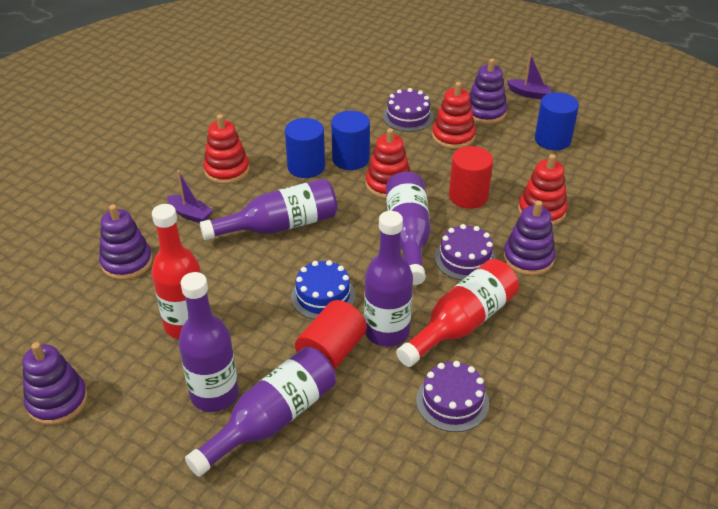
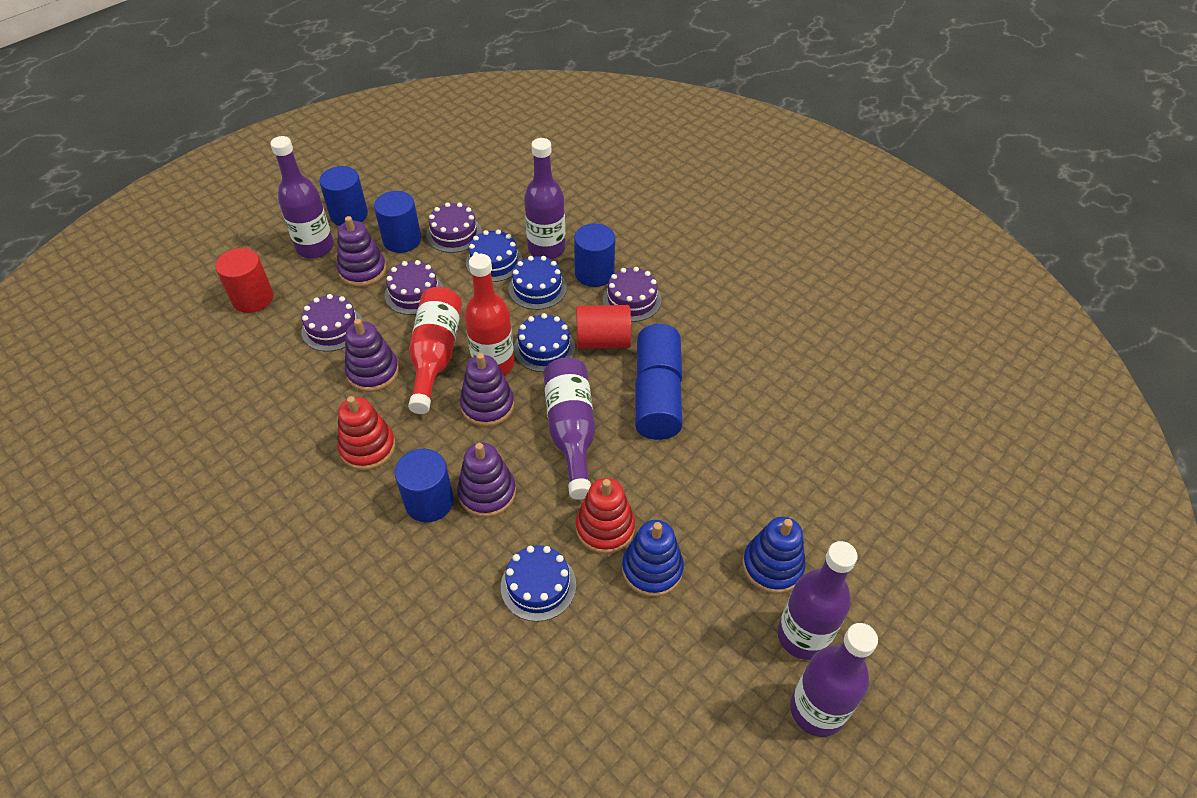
blue cake: 1 -> 4
blue cylinder: 3 -> 6
blue stacking toy: 0 -> 2
purple boat: 2 -> 0
purple cake: 3 -> 4
red stacking toy: 4 -> 2

